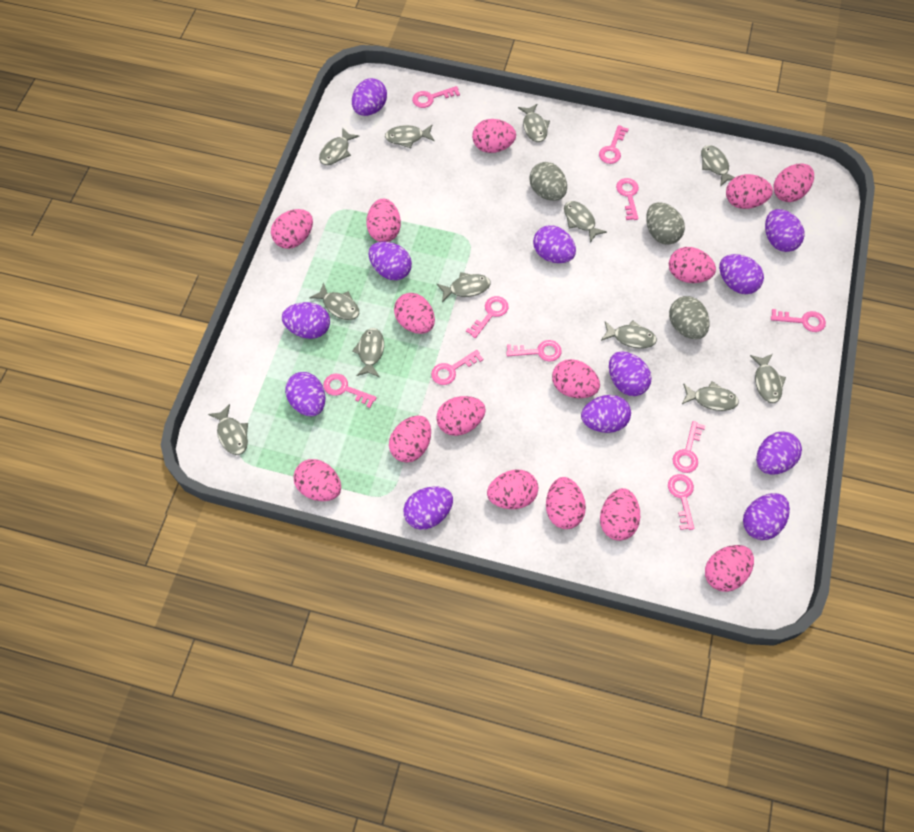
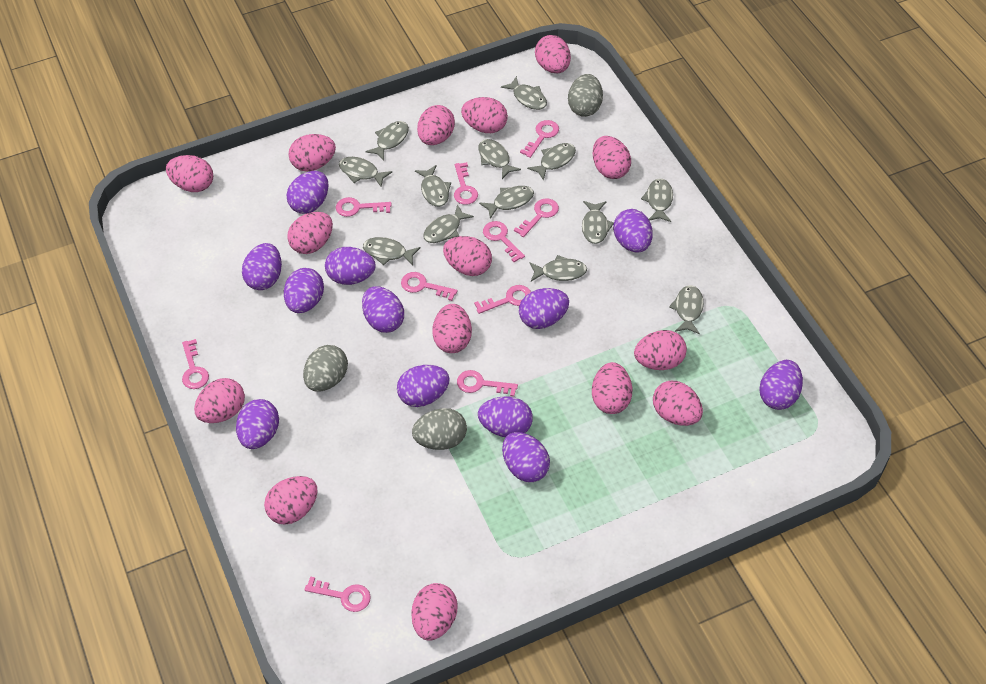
grey fish: 12 -> 13

